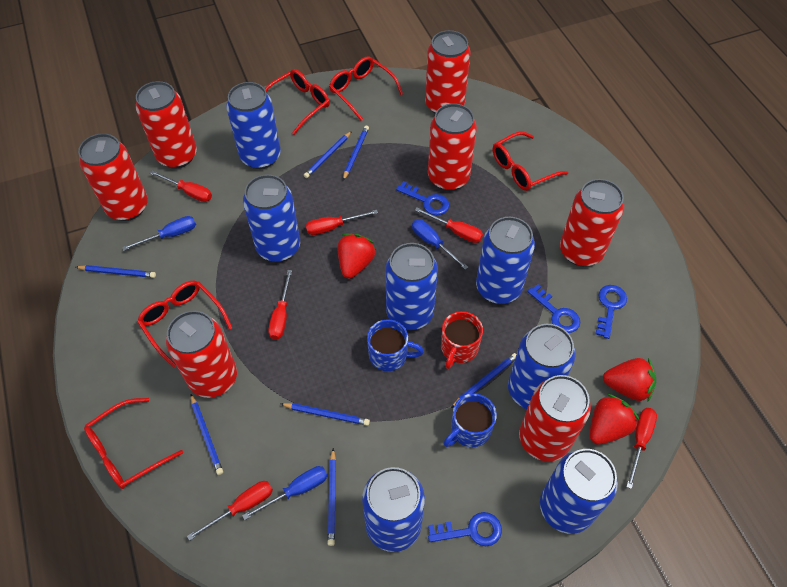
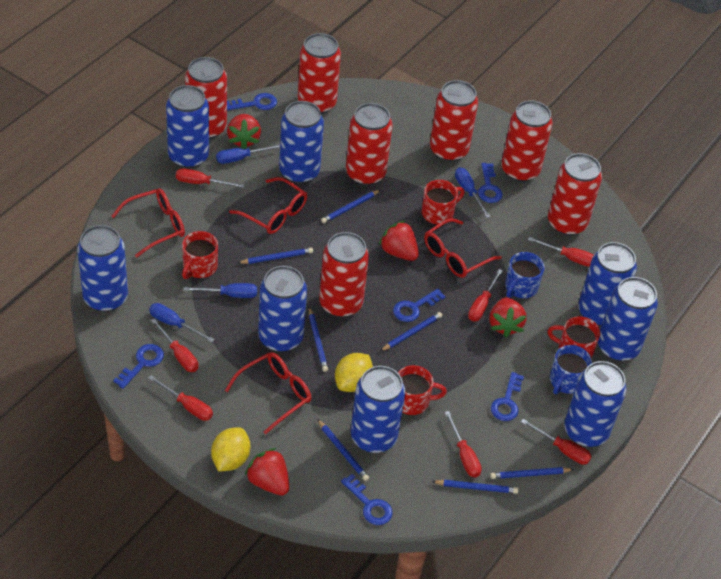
blue can: 7 -> 8
blue key: 4 -> 6
blue screwdriver: 3 -> 4
red glasses: 5 -> 4
red mug: 1 -> 4
red screwdriver: 6 -> 7
red strawberry: 3 -> 4
yellow lemon: 0 -> 2

